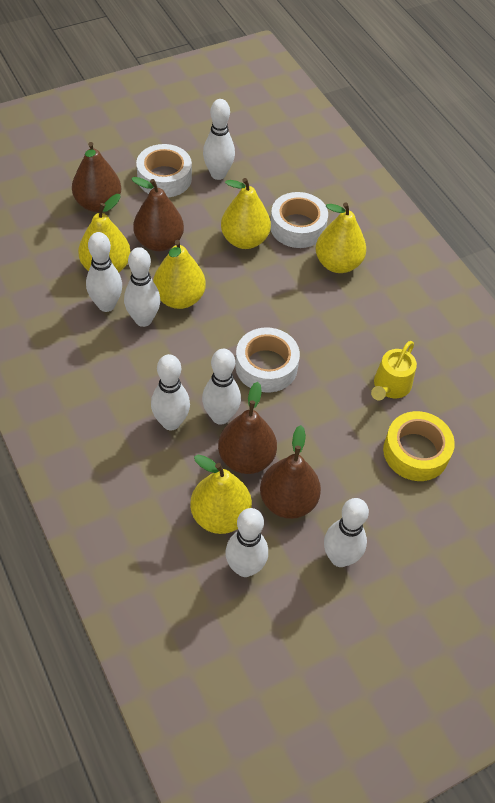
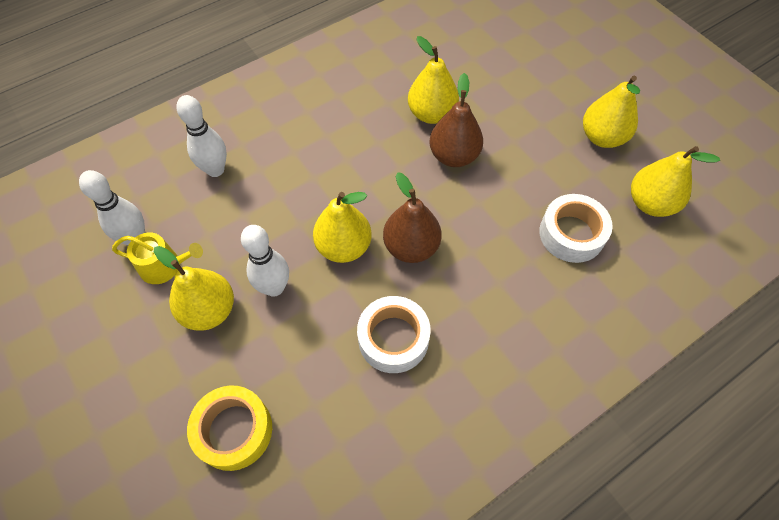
brown pear: 4 -> 2
white bowling pin: 7 -> 3
white tape: 3 -> 2

